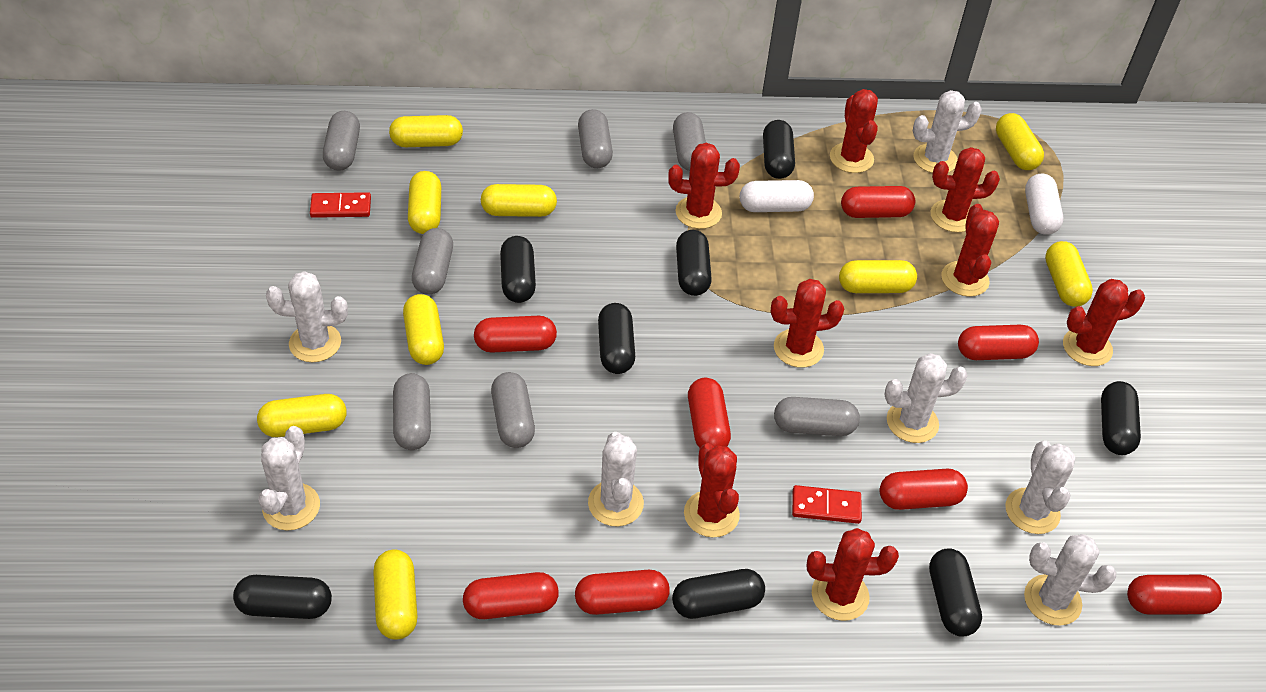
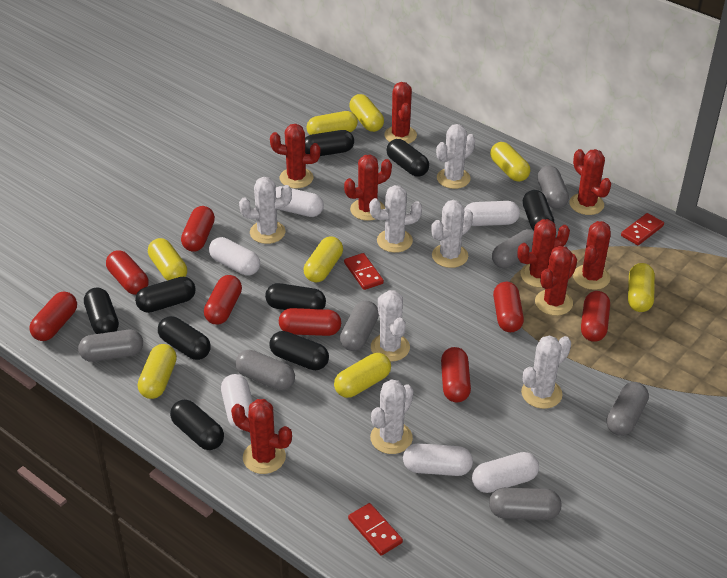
black capsule: 8 -> 9
red domino: 2 -> 3
white capsule: 2 -> 6
yellow capsule: 9 -> 8

